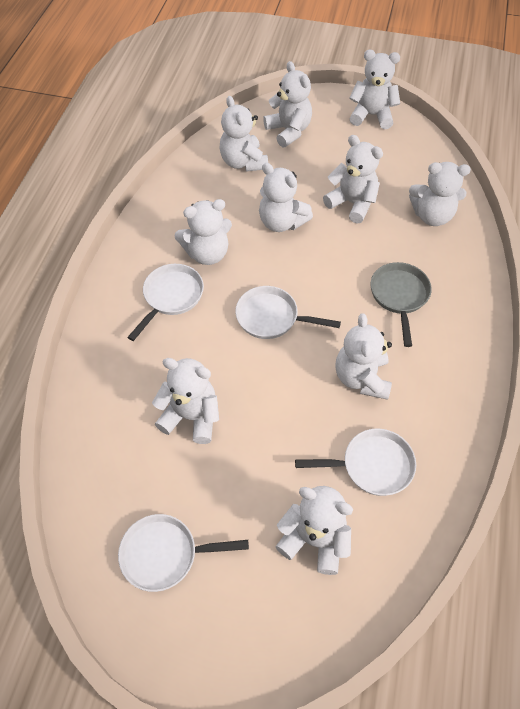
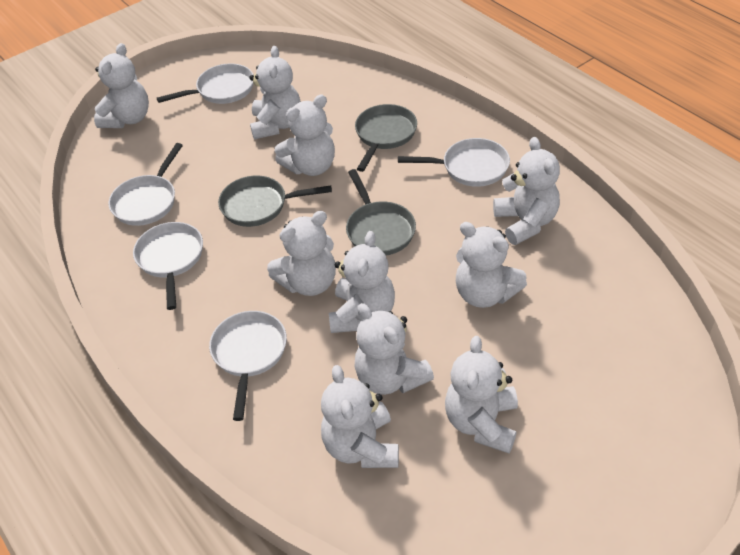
grey pan: 1 -> 3
white pan: 4 -> 5

